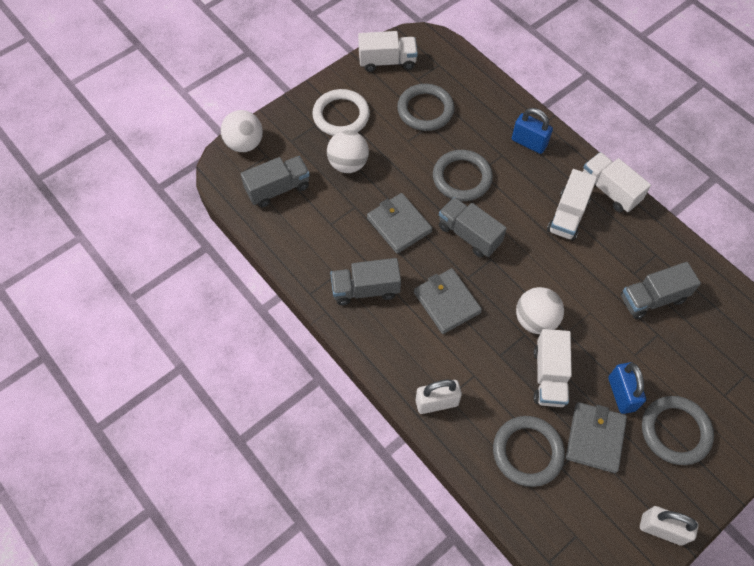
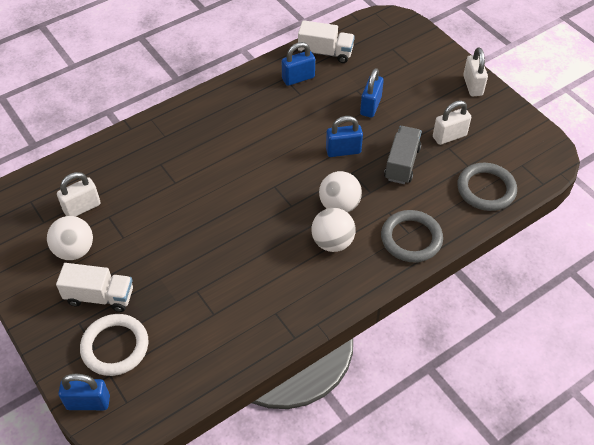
blue padlock: 2 -> 4
grey ring: 4 -> 2
grey truck: 4 -> 1
grey wallet: 3 -> 0
white padlock: 2 -> 3
white truck: 4 -> 2

